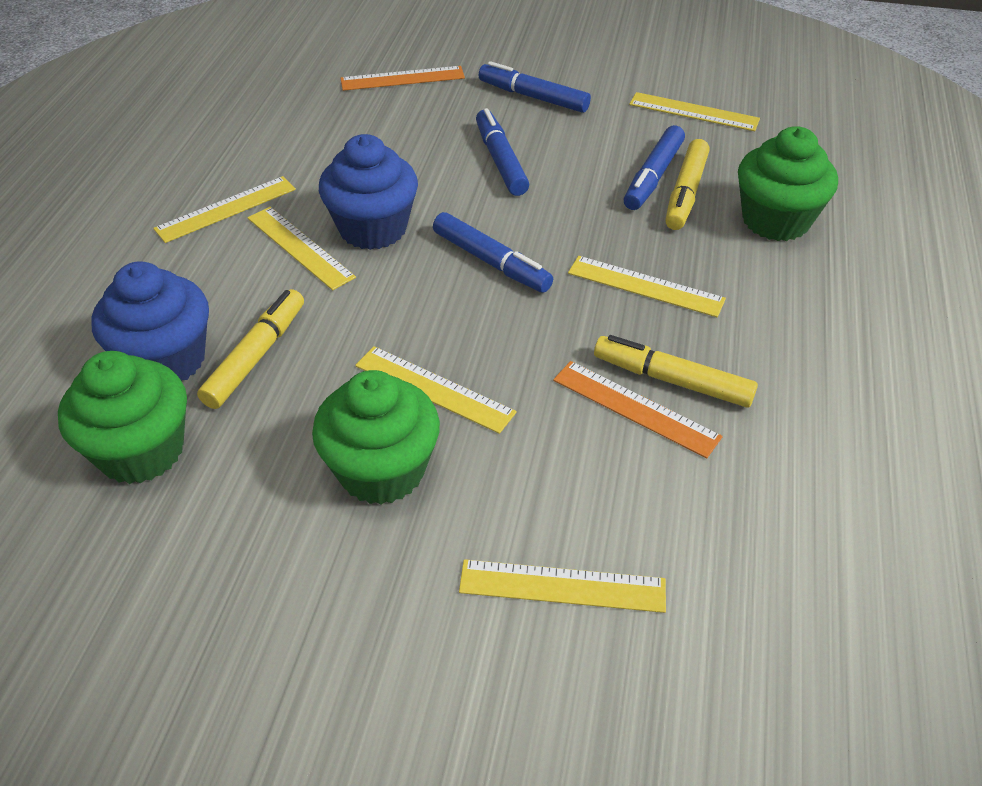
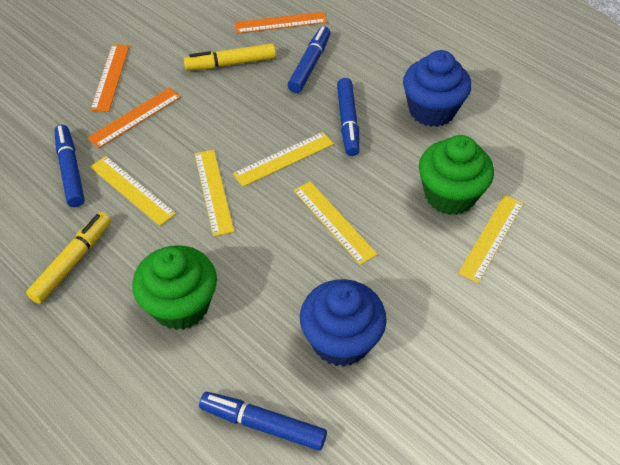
green cupcake: 3 -> 2
orange ruler: 2 -> 3
yellow marker: 3 -> 2
yellow ruler: 6 -> 5

